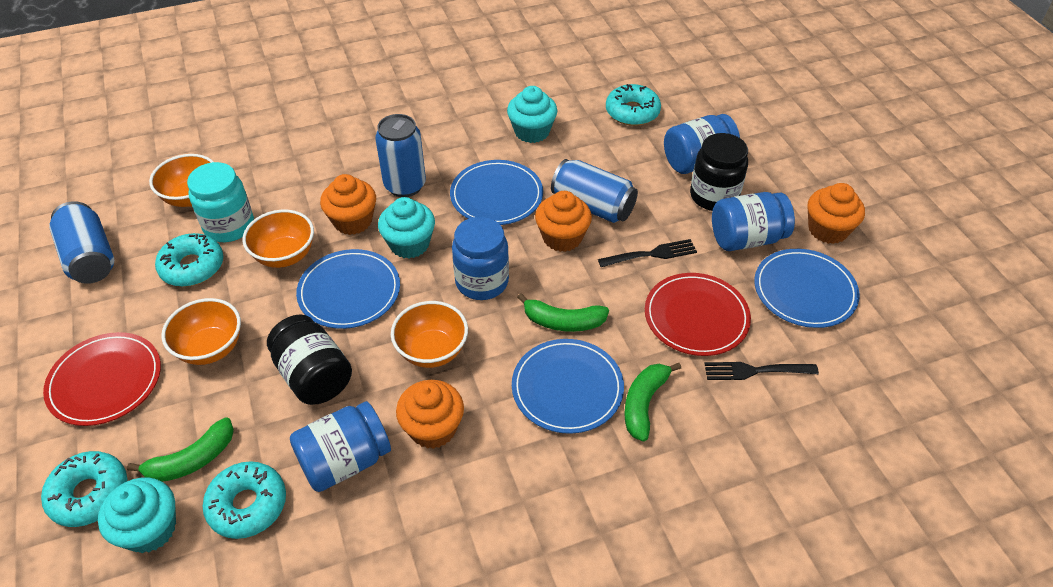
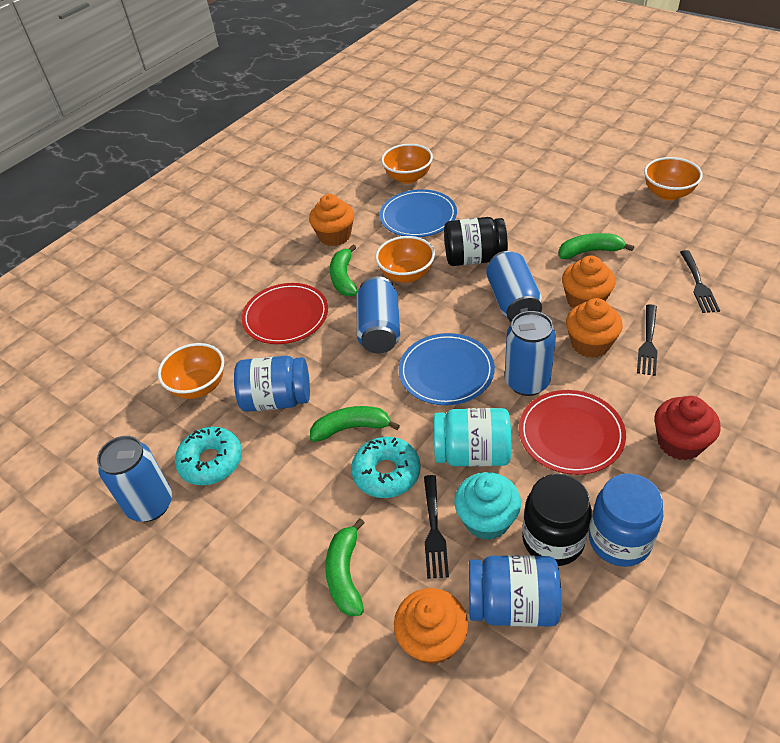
black fork: 2 -> 3
blue can: 3 -> 4
blue jar: 4 -> 3
blue plate: 4 -> 2
green banana: 3 -> 4
red cupcake: 0 -> 1
turquoise cupcake: 3 -> 1
turquoise donut: 4 -> 2

